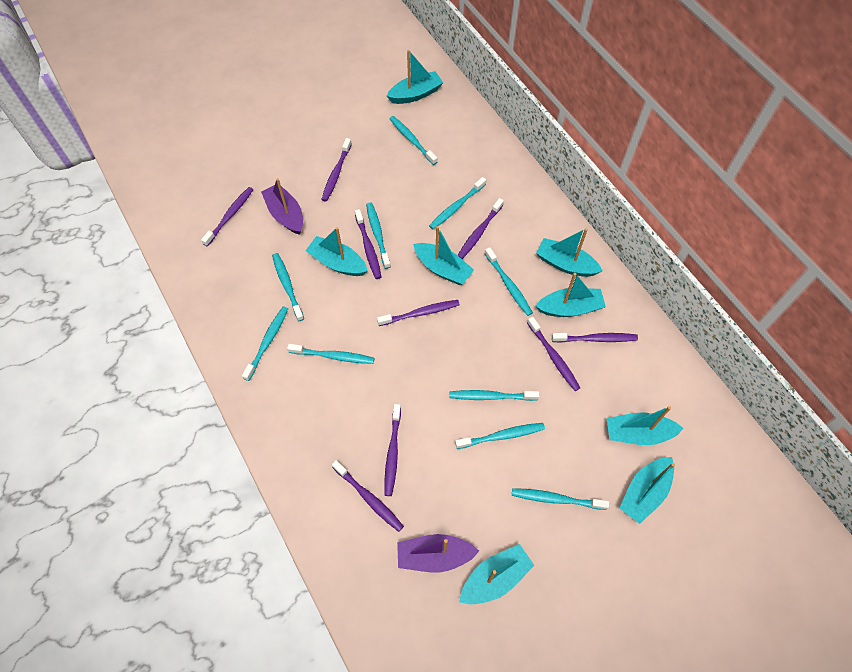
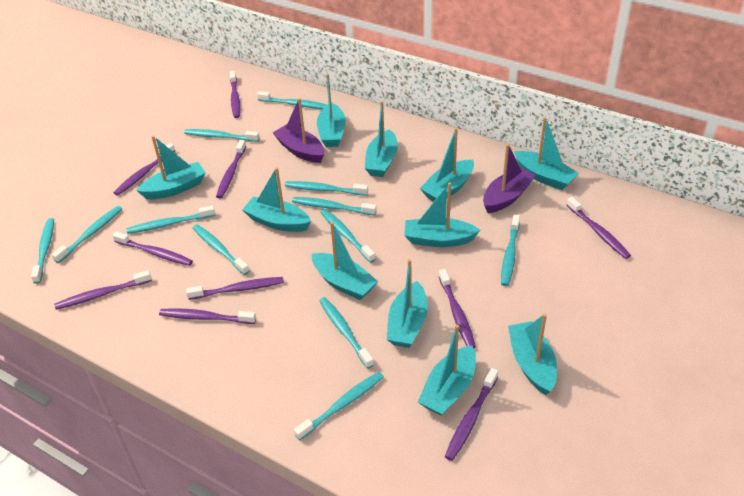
purple toothbrush: 9 -> 10
turquoise boat: 8 -> 11
turquoise toothbrush: 10 -> 12

